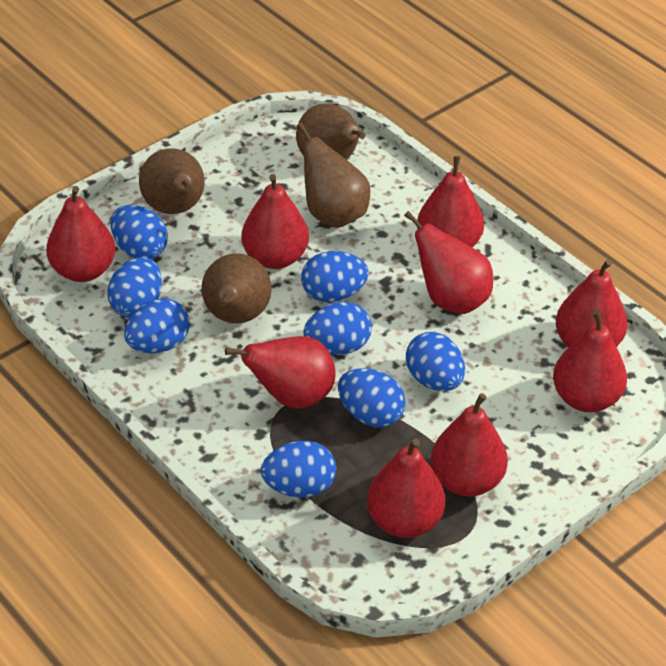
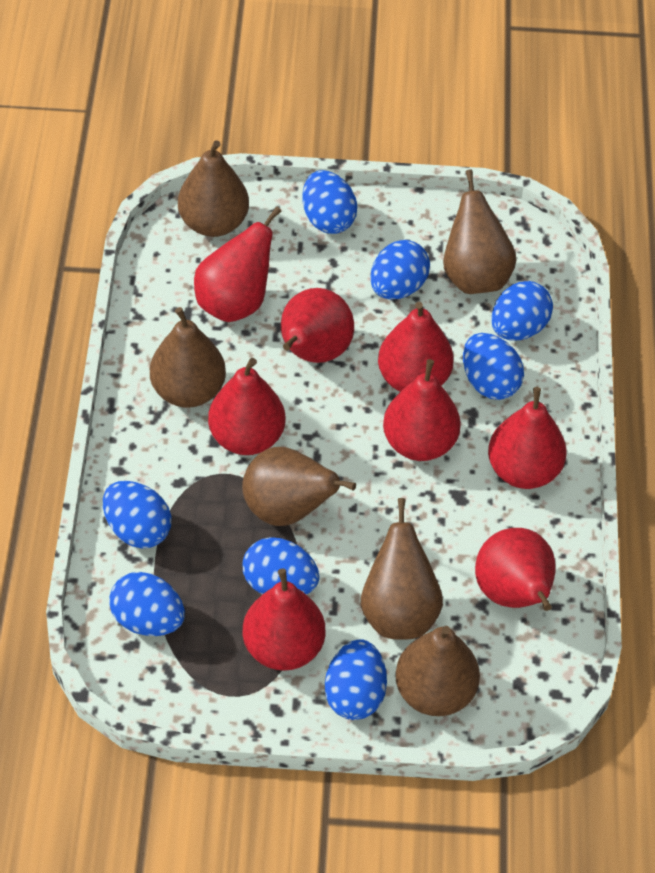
brown pear: 4 -> 6
red pear: 9 -> 8

